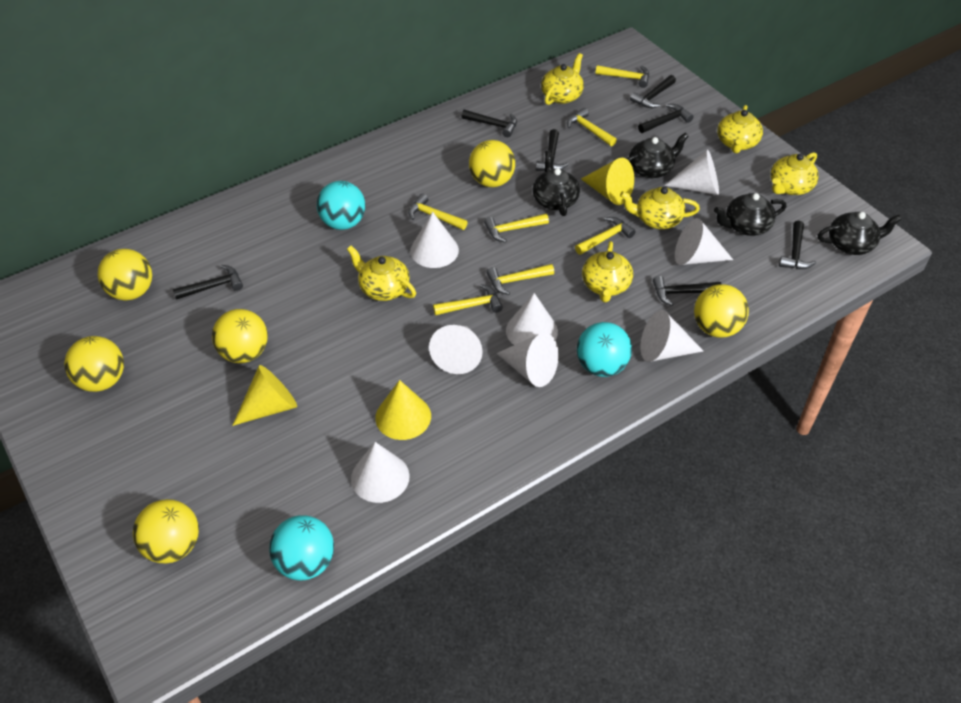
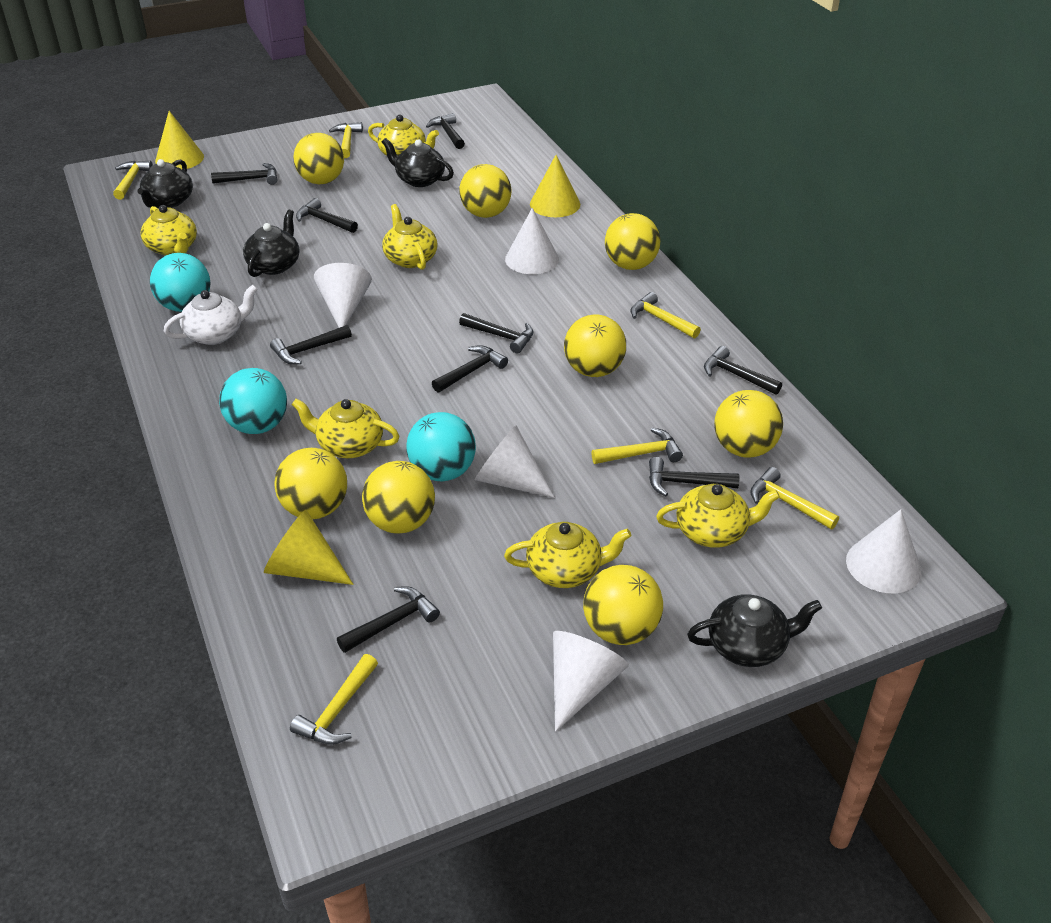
black hammer: 7 -> 9
white cone: 8 -> 5
white teapot: 0 -> 1
yellow ball: 6 -> 8
yellow hammer: 7 -> 6

